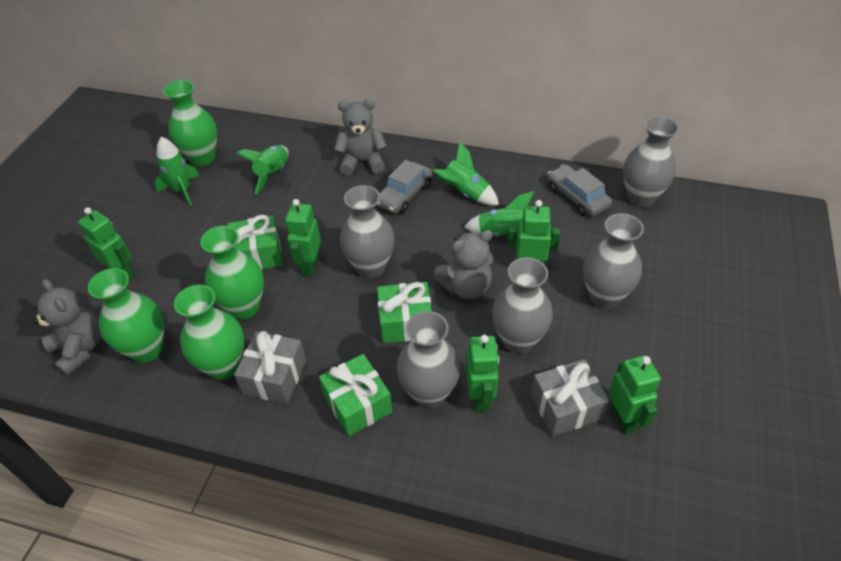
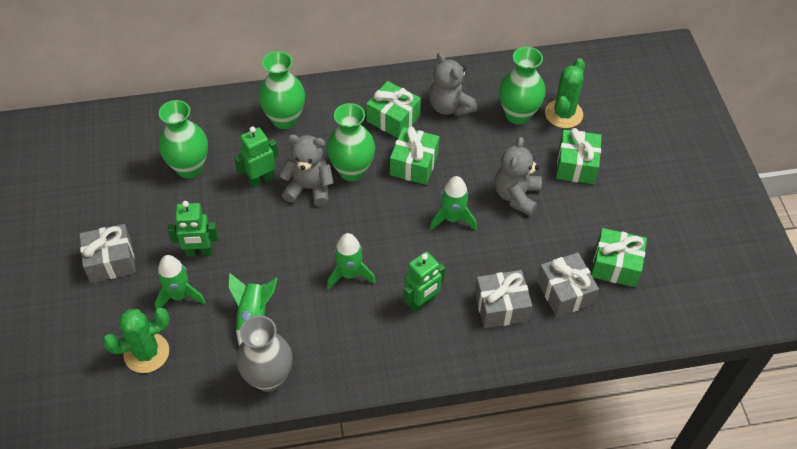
green cactus: 0 -> 2
green gift: 3 -> 4
green robot: 5 -> 3
grey car: 2 -> 0
grey gift: 2 -> 3
grey vase: 5 -> 1

